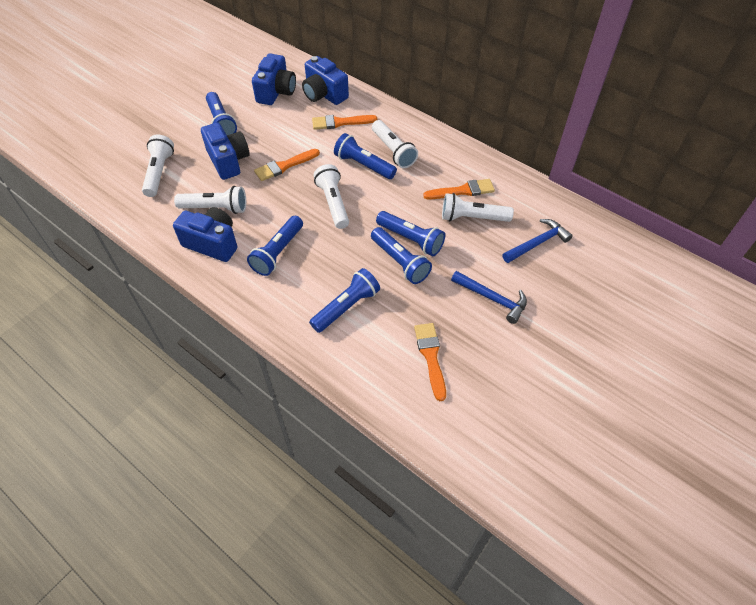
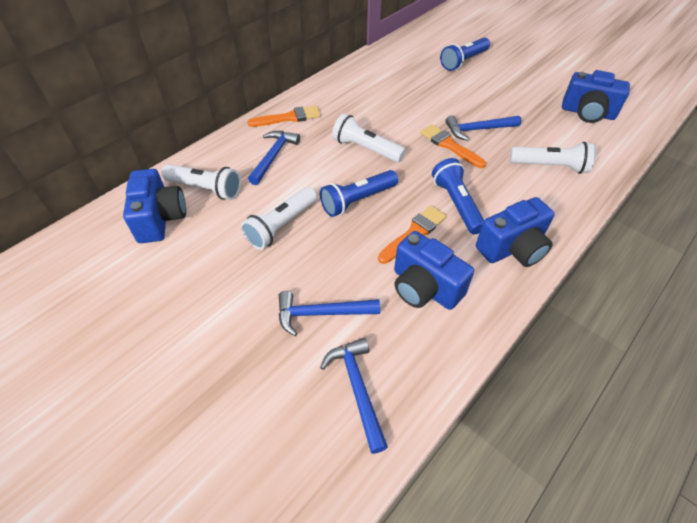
blue flashlight: 6 -> 3
blue hammer: 2 -> 4
orange brush: 4 -> 3
white flashlight: 5 -> 4

